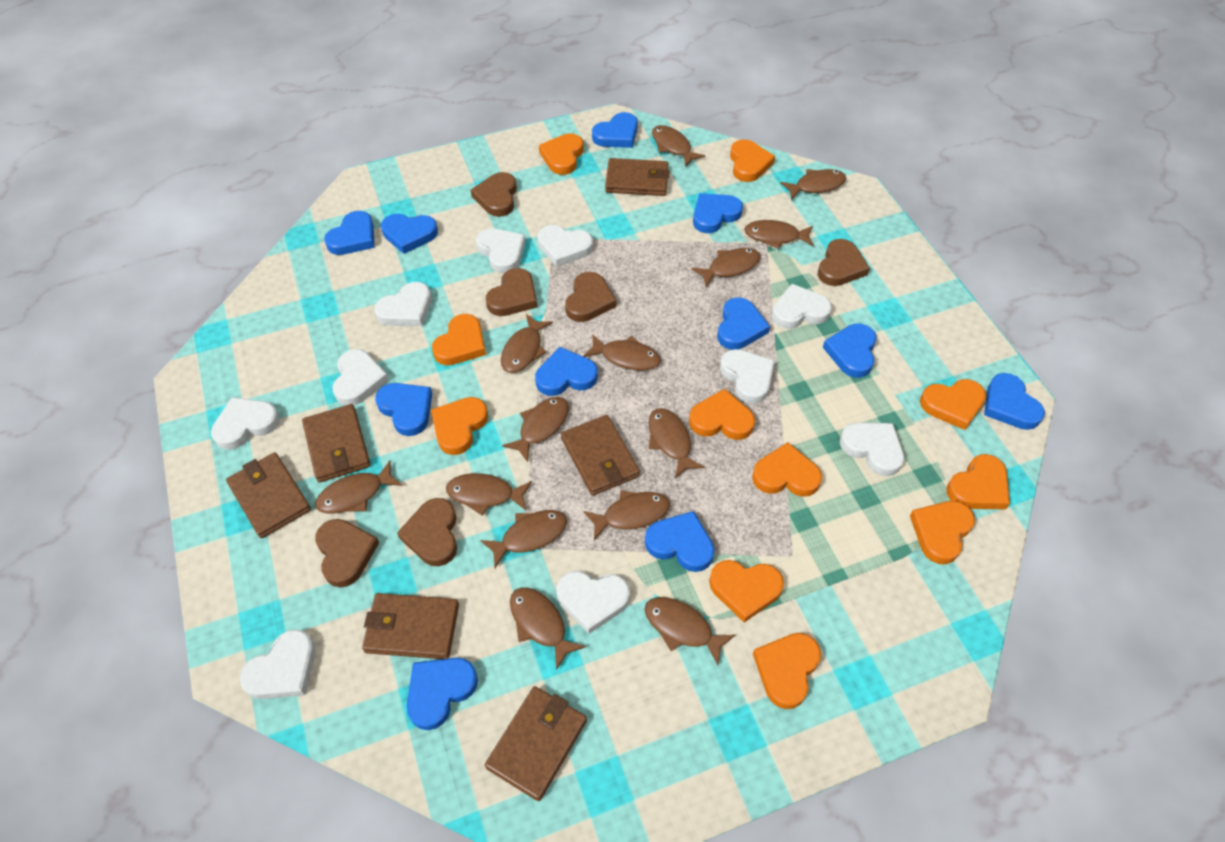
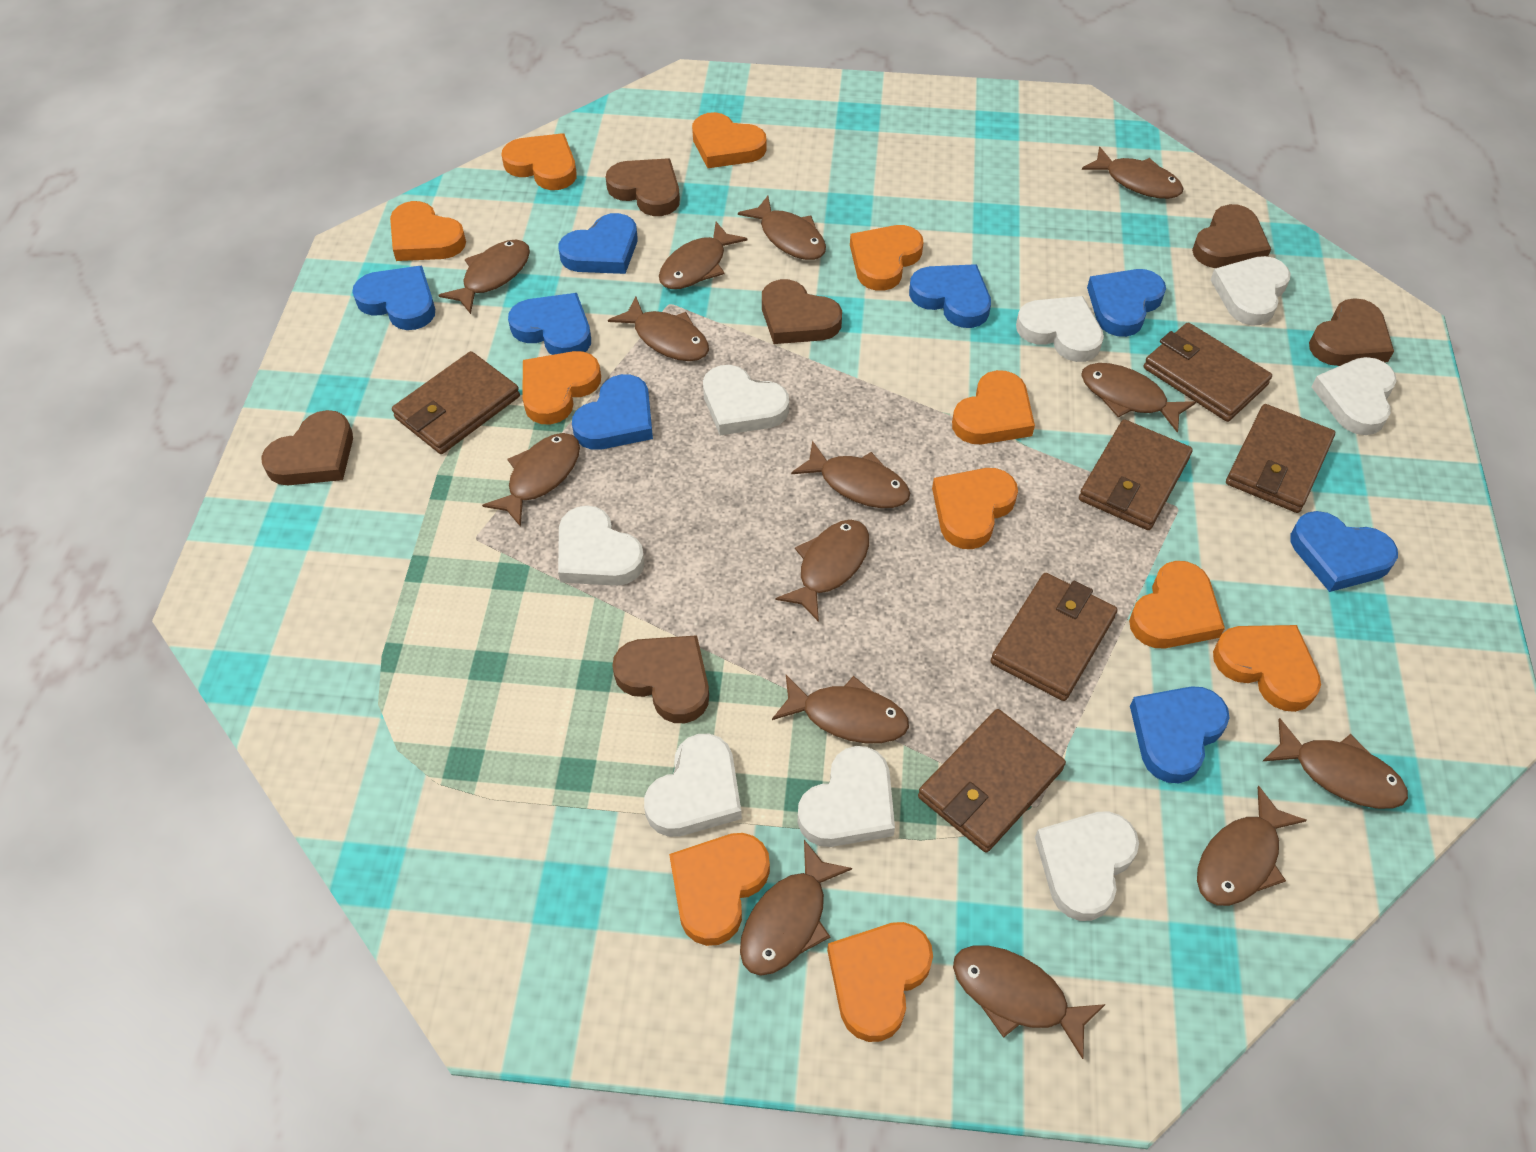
blue heart: 11 -> 8
white heart: 10 -> 8

